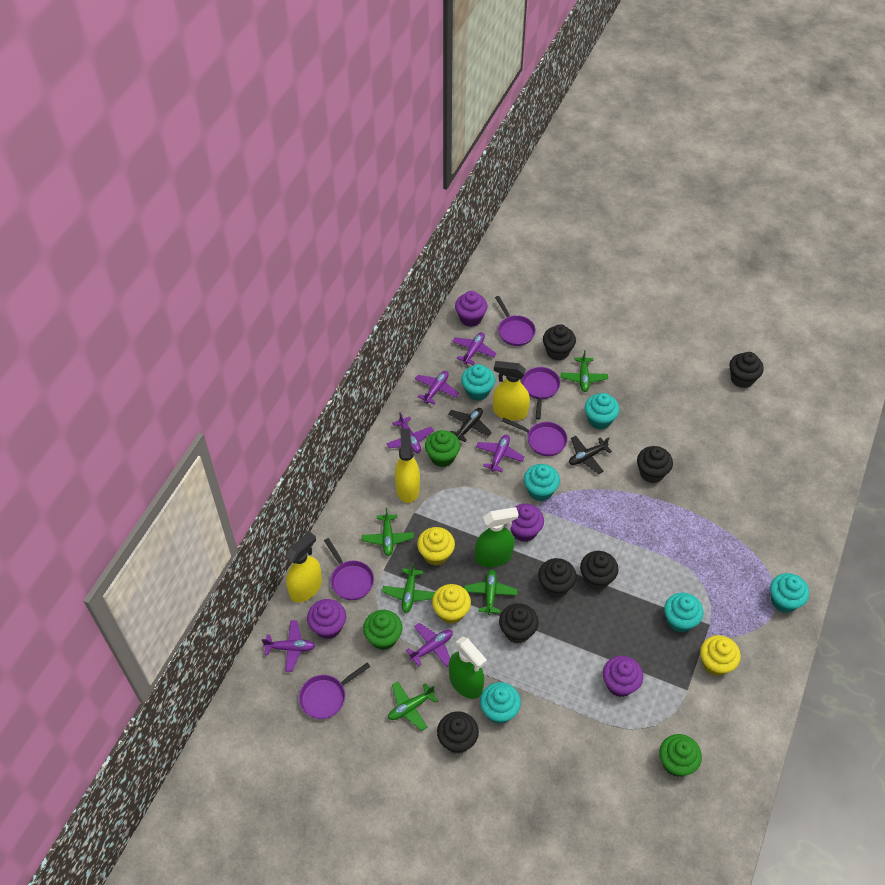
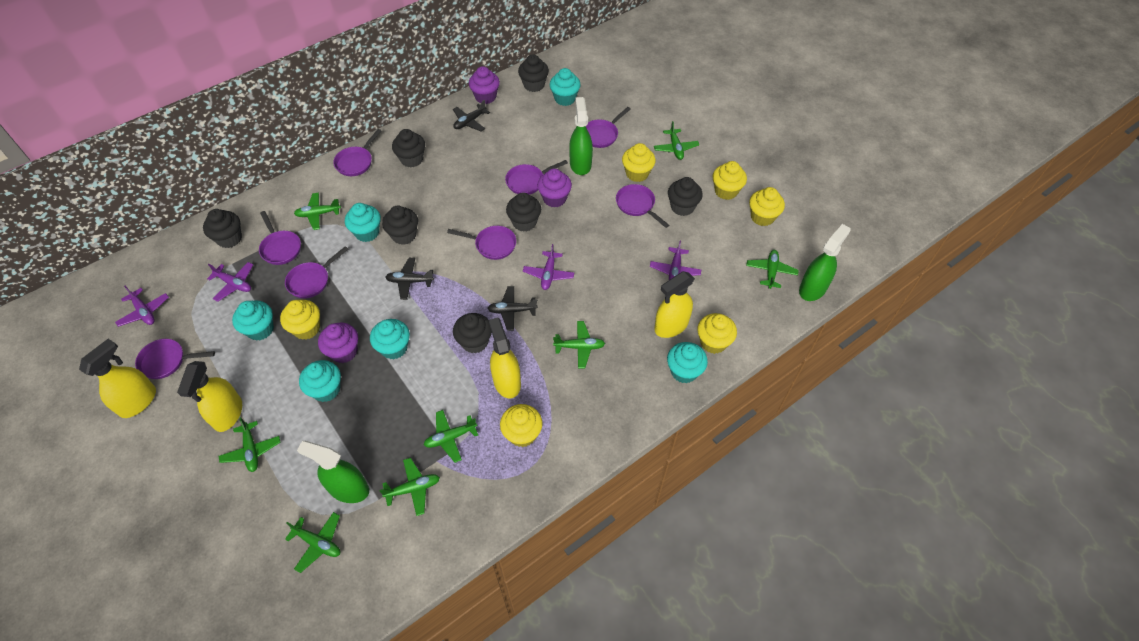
black plane: 2 -> 3
green cupcake: 3 -> 0
green plane: 5 -> 8
green spray bottle: 2 -> 3
purple cupcake: 4 -> 3
purple pan: 5 -> 8
purple plane: 6 -> 4
yellow cupcake: 3 -> 6
yellow spray bottle: 3 -> 4

